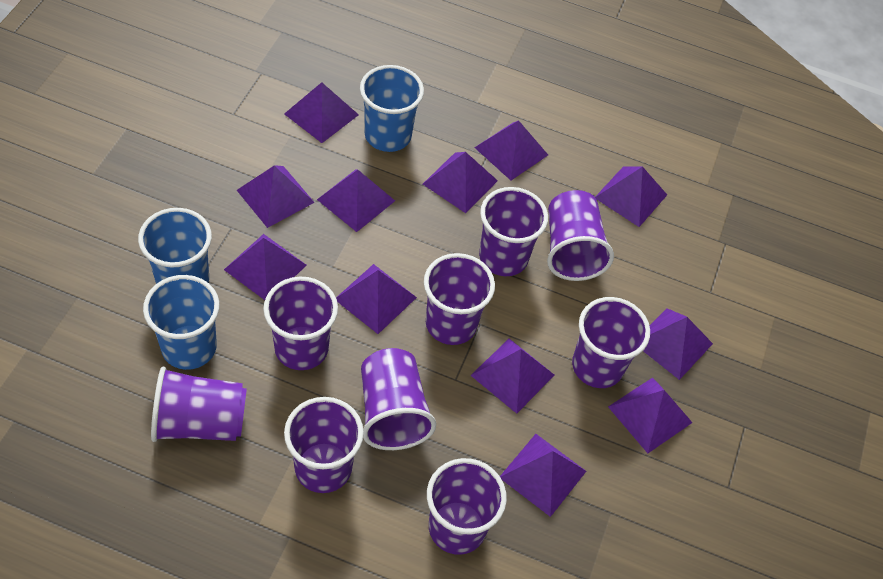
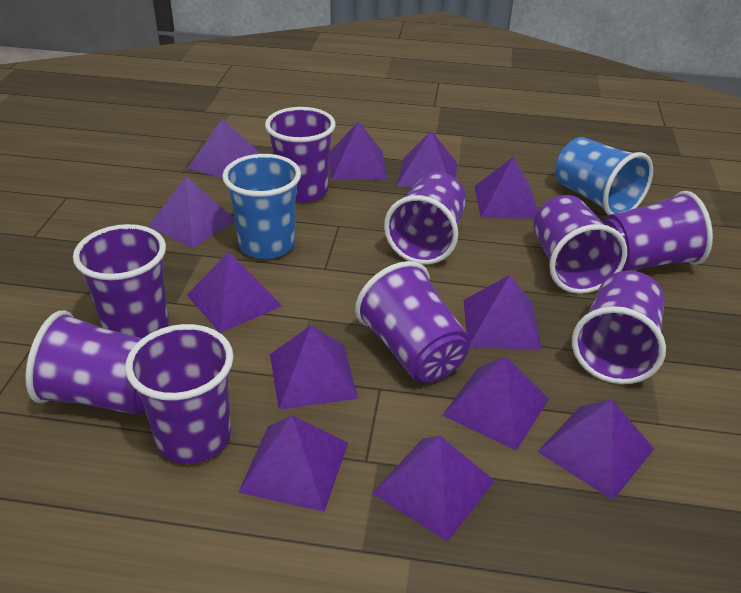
blue cup: 3 -> 2

